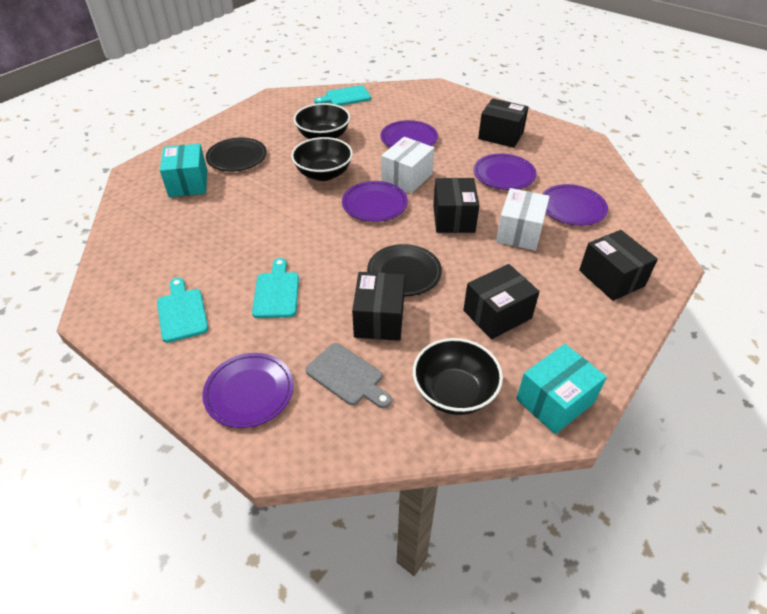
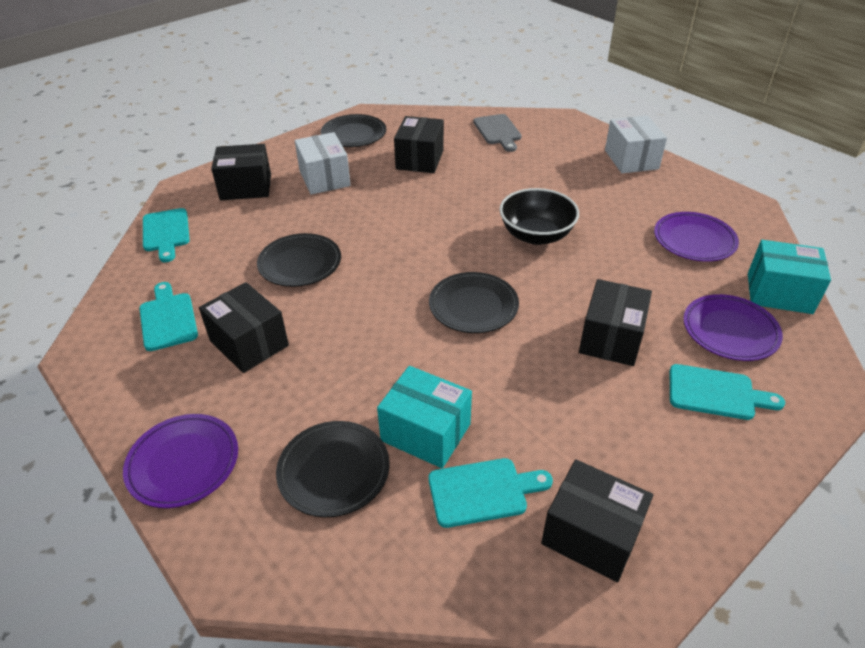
black bowl: 3 -> 1
black plate: 2 -> 4
purple plate: 5 -> 3
turquoise cutting board: 3 -> 4

